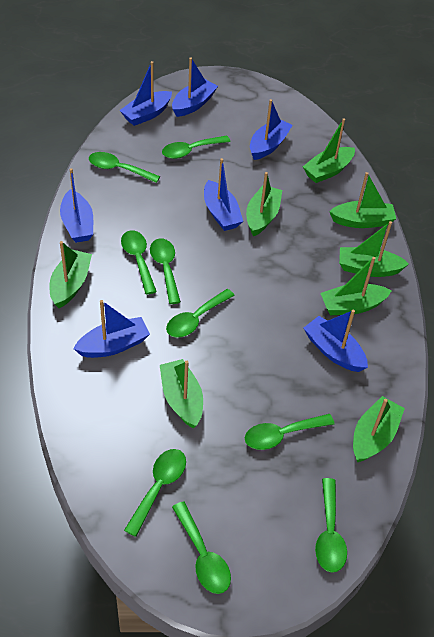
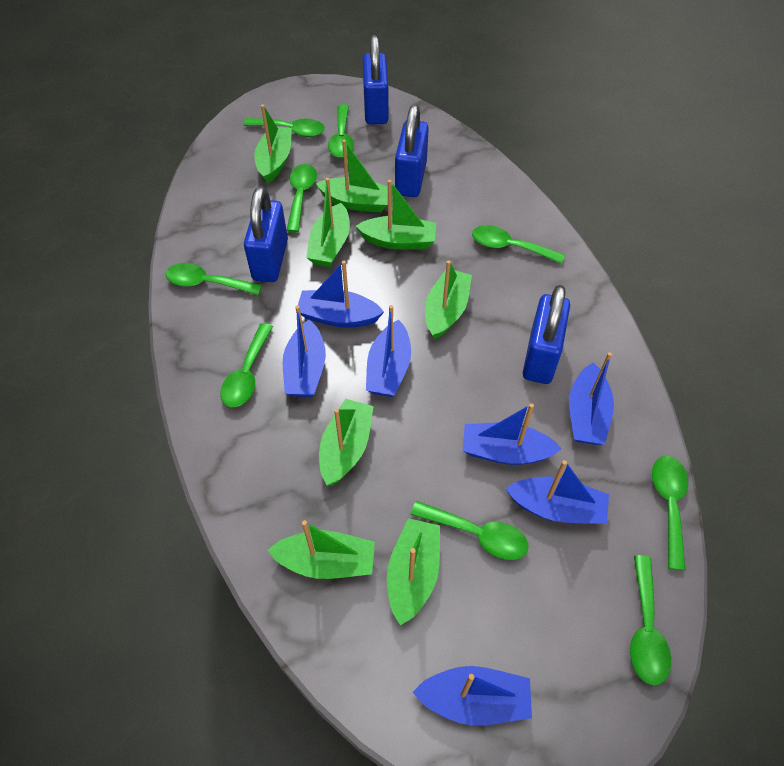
blue padlock: 0 -> 4

